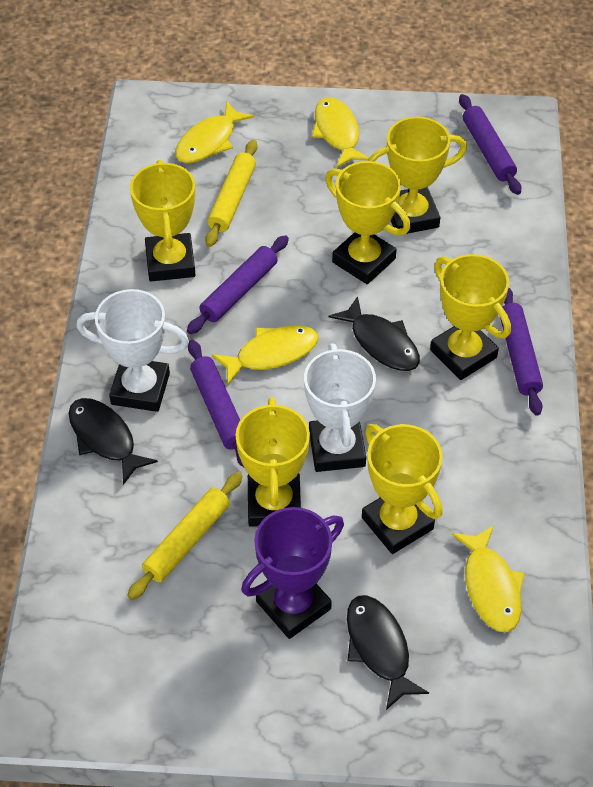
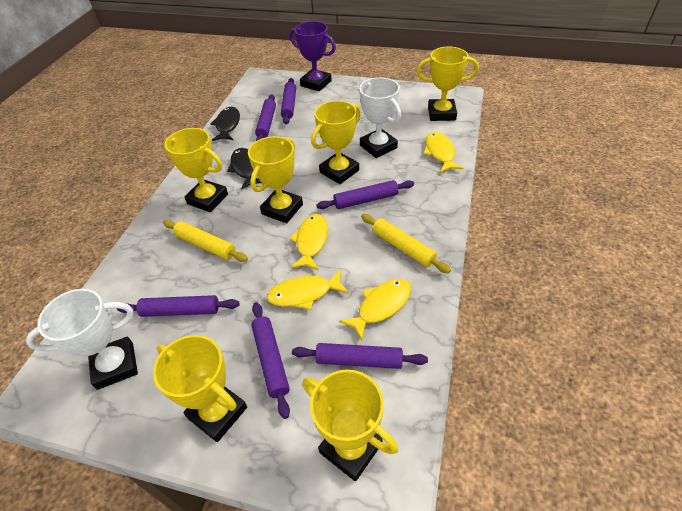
black fish: 3 -> 2
purple rolling pin: 4 -> 6

